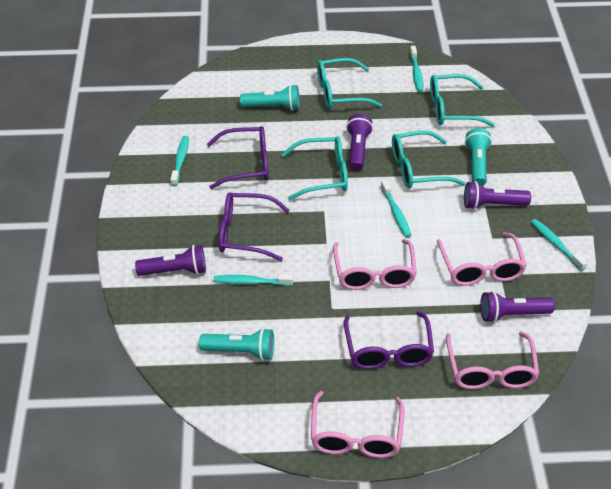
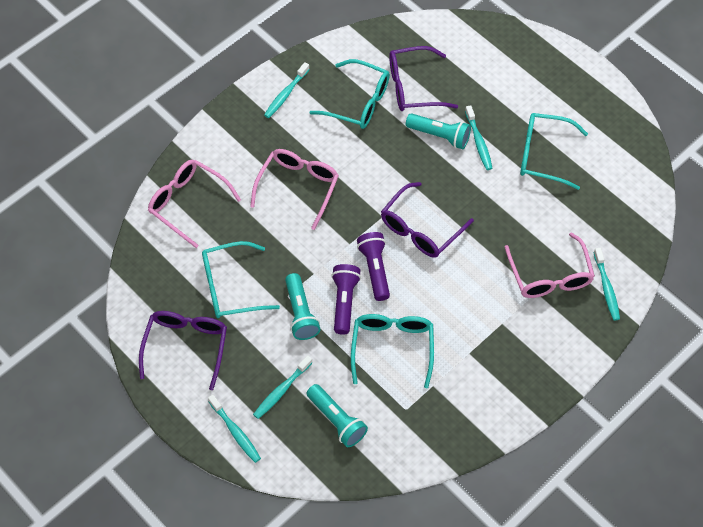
pink glasses: 4 -> 3
purple flashlight: 4 -> 2

